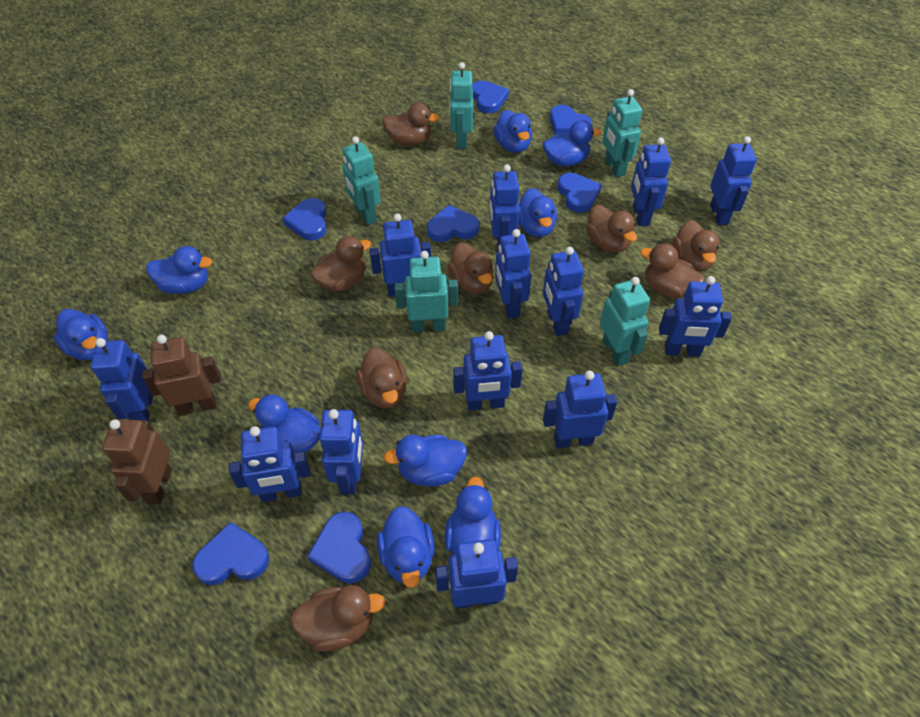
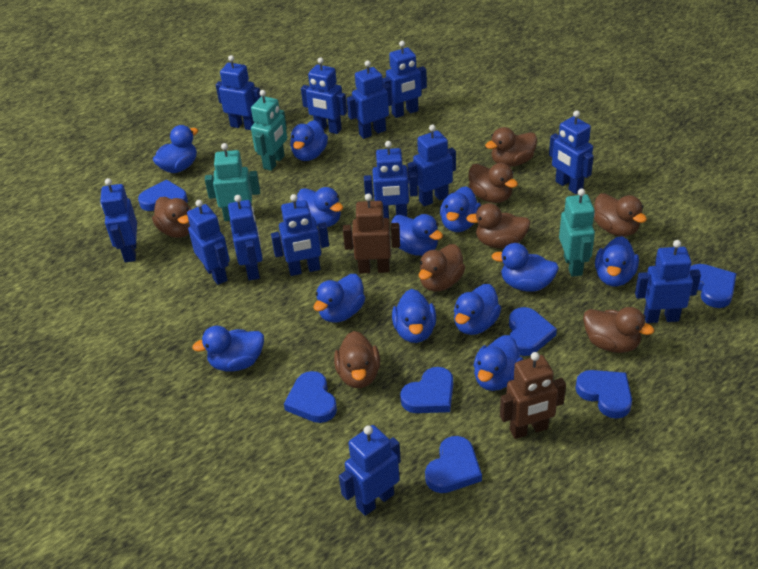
blue duck: 9 -> 12
turquoise robot: 5 -> 3

